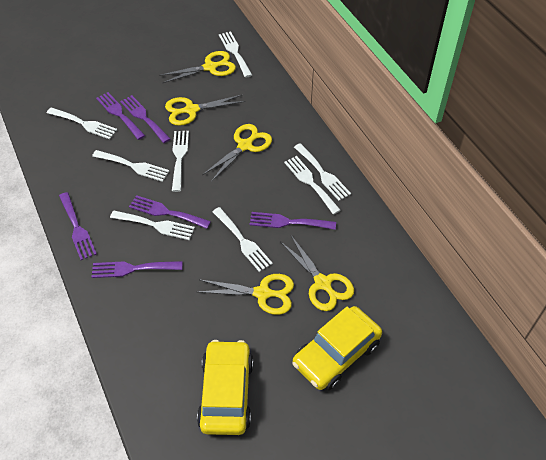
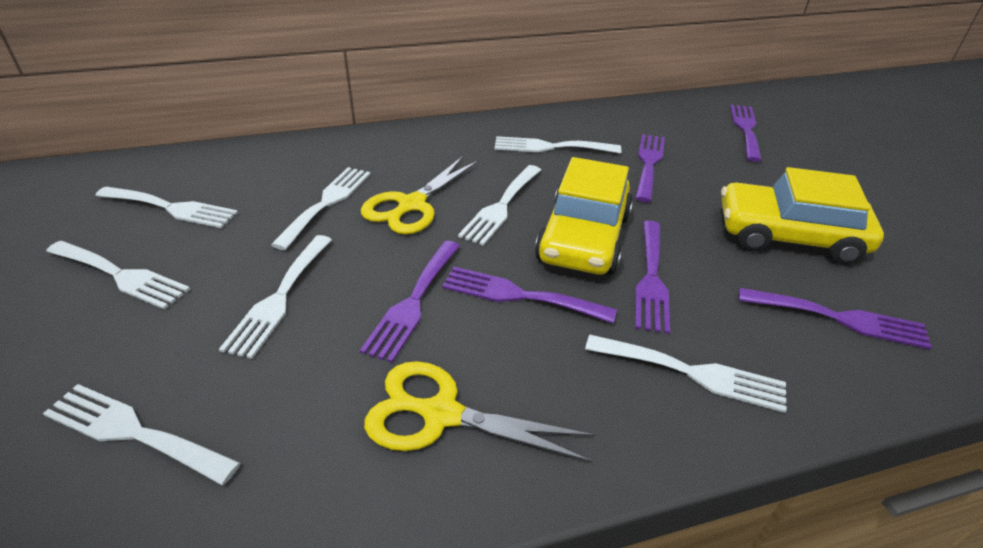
yellow scissors: 5 -> 2

